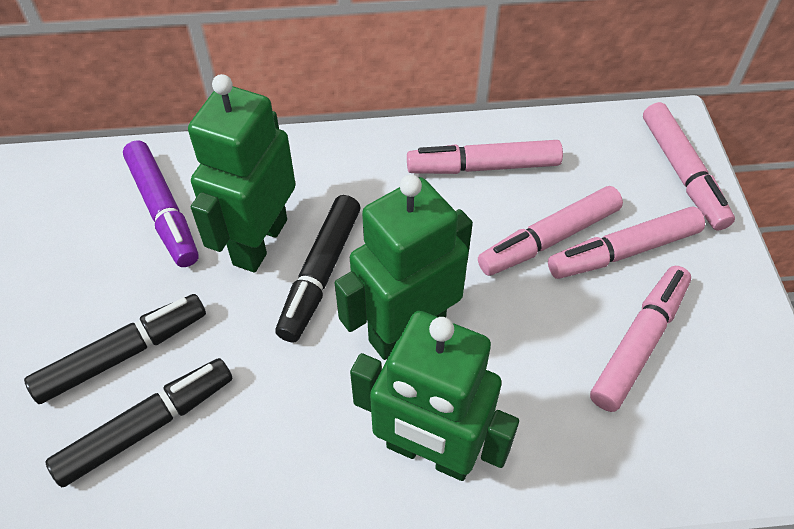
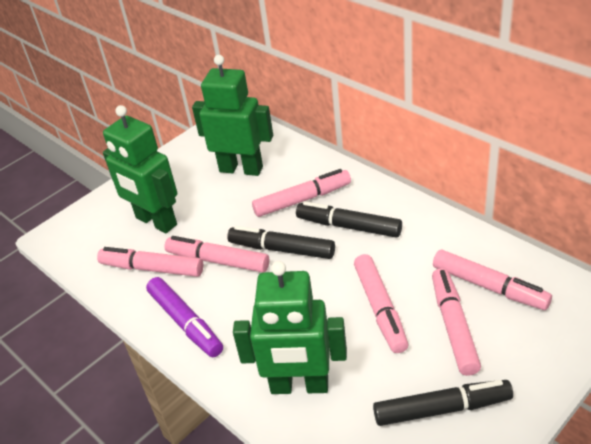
pink marker: 5 -> 6

